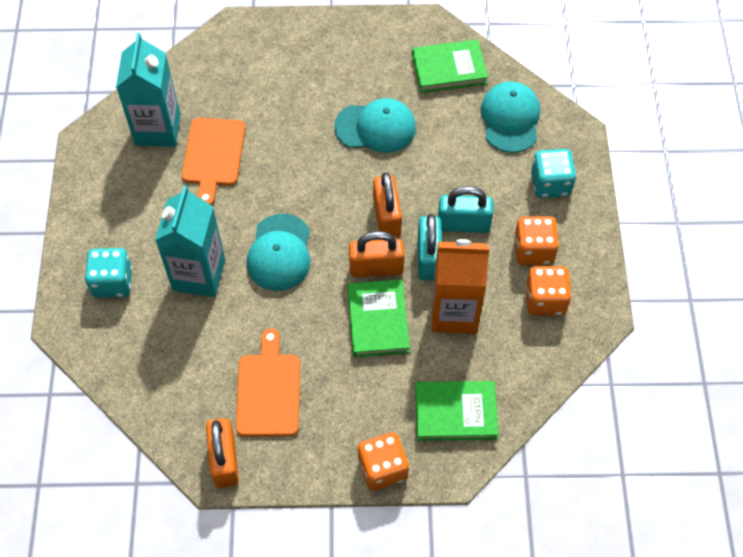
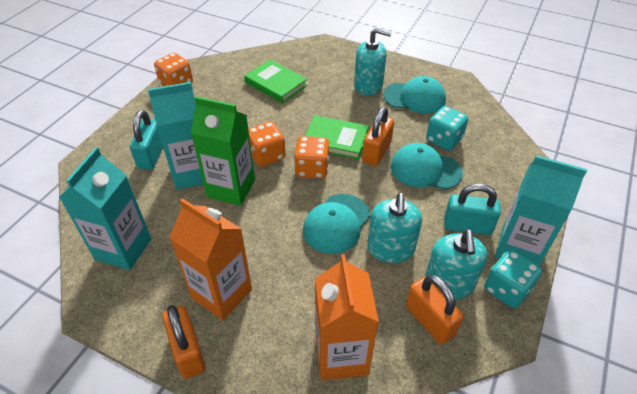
green book: 3 -> 2
green carton: 0 -> 1
orange carton: 1 -> 2
orange cutting board: 2 -> 0
turquoise carton: 2 -> 3
turquoise soap dispenser: 0 -> 3

